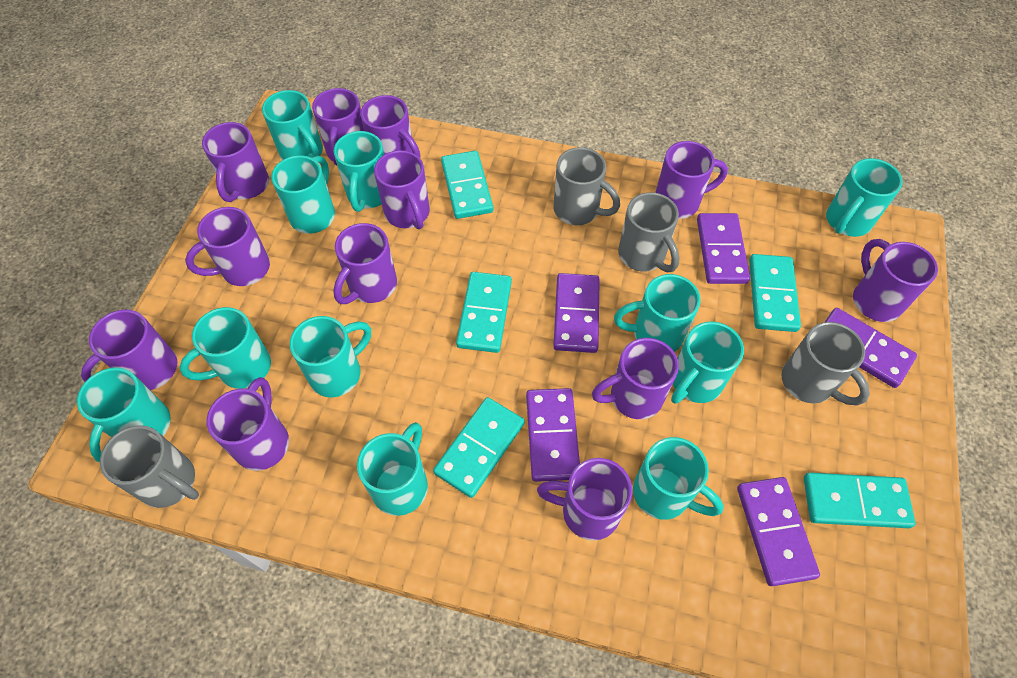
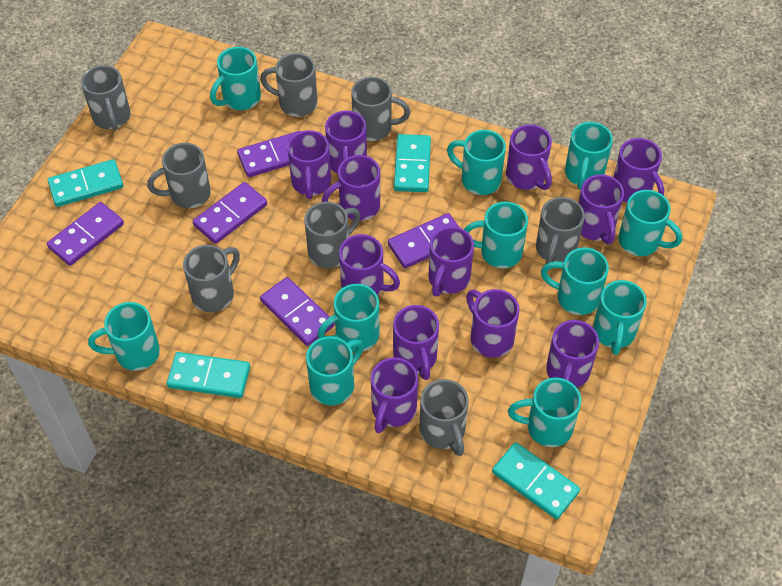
grey mug: 4 -> 8
turquoise domino: 5 -> 4

